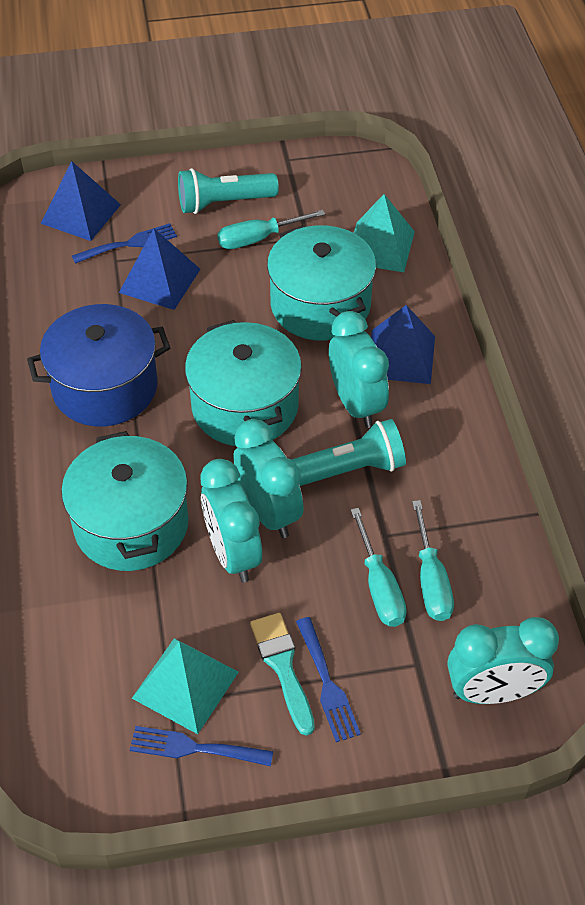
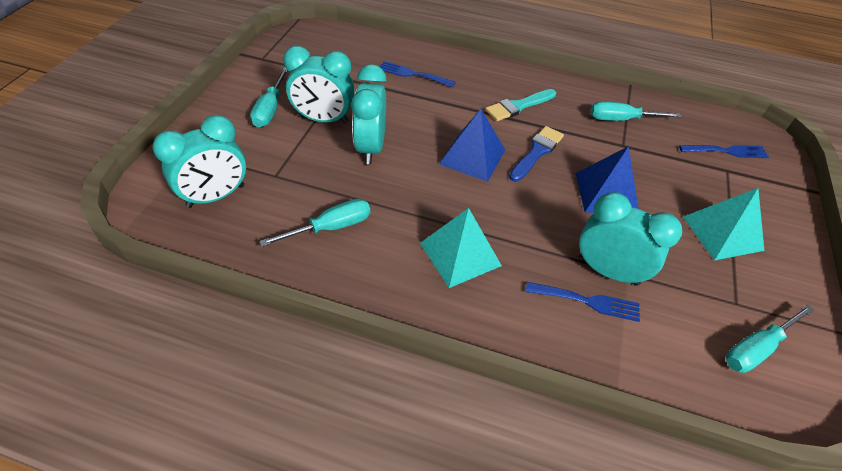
blue brush: 0 -> 1
blue pot: 1 -> 0
blue pyramid: 3 -> 2
turquoise flashlight: 2 -> 0
turquoise pot: 3 -> 0
turquoise screwdriver: 3 -> 4

